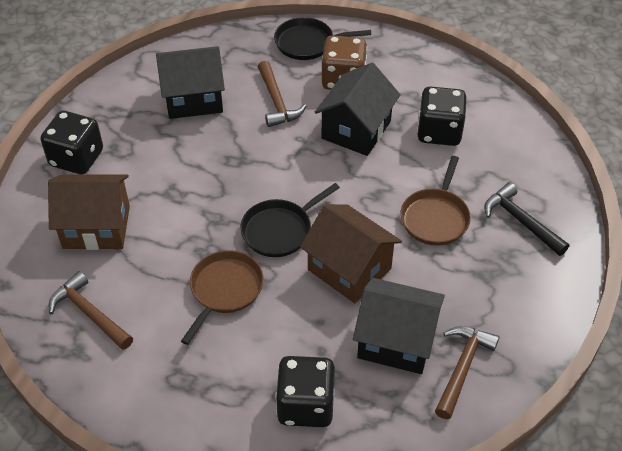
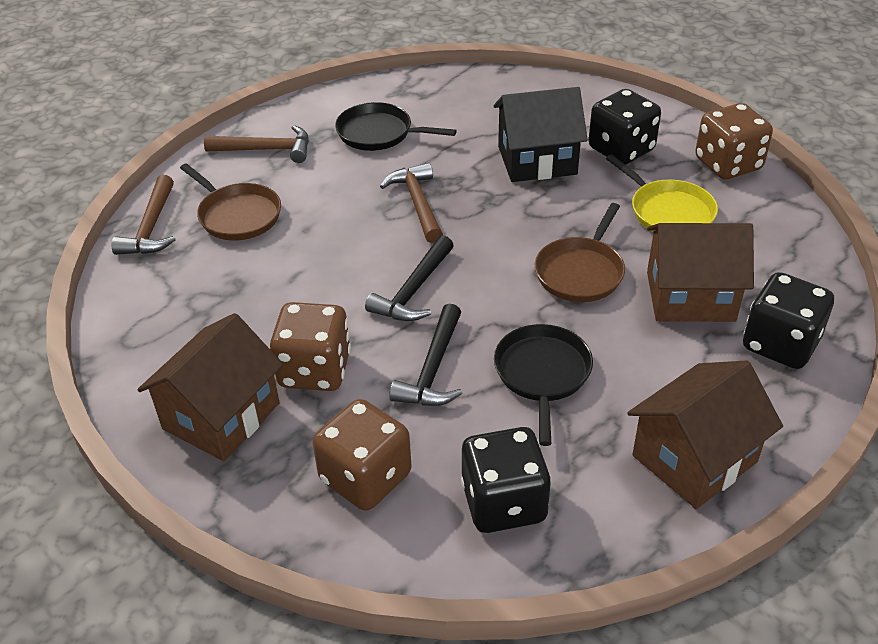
black hammer: 1 -> 2
black house: 3 -> 1
brown dice: 1 -> 3
brown house: 2 -> 3
yellow pan: 0 -> 1

